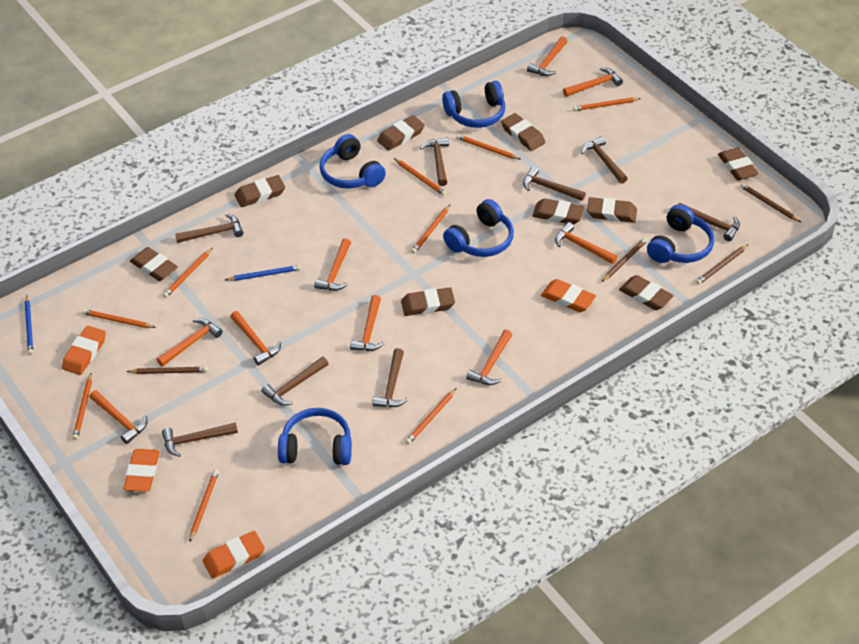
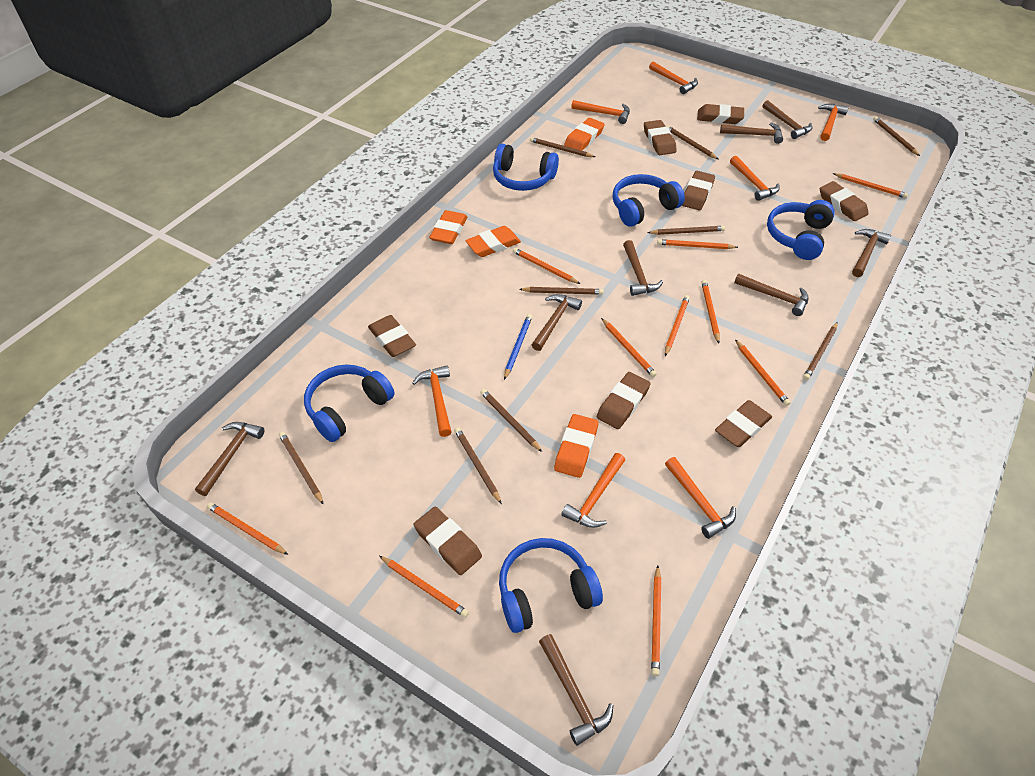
blue pencil: 2 -> 1
brown eraser: 9 -> 8
brown pencil: 4 -> 9
orange hammer: 9 -> 7
orange pencil: 9 -> 10

